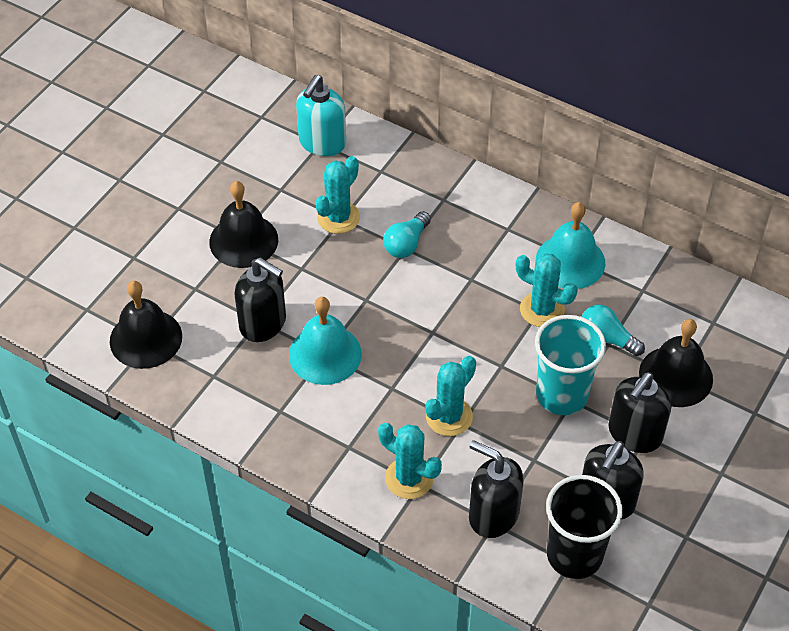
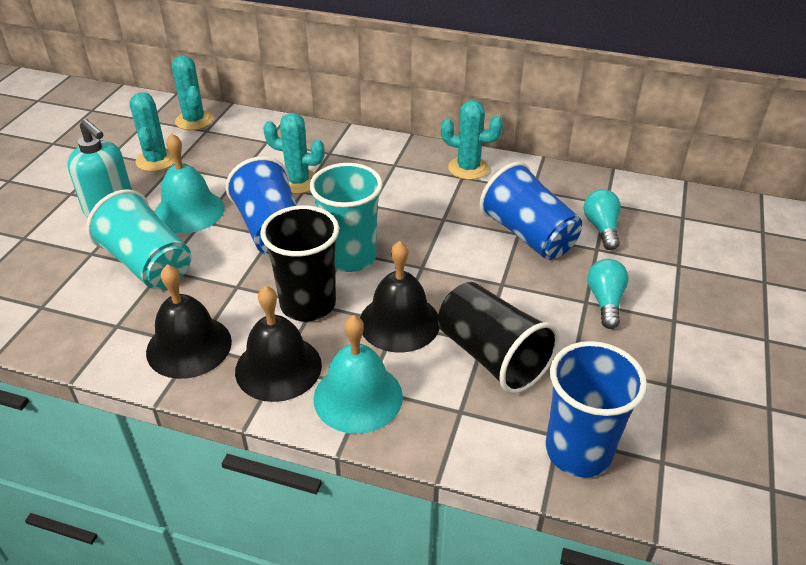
black cup: 1 -> 2
black soap dispenser: 4 -> 0
blue cup: 0 -> 3
turquoise cup: 1 -> 2

